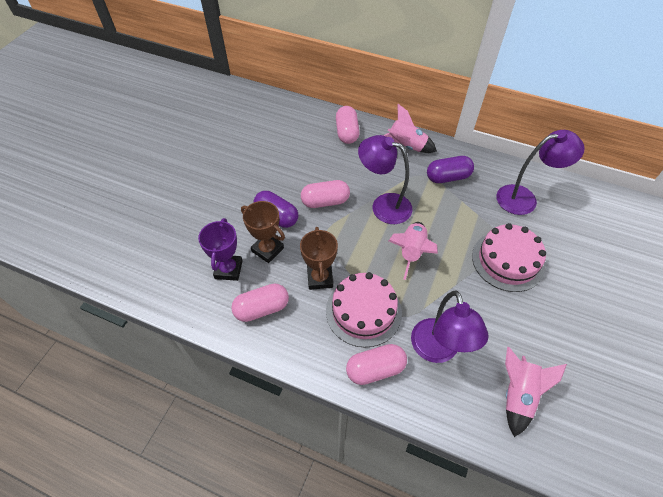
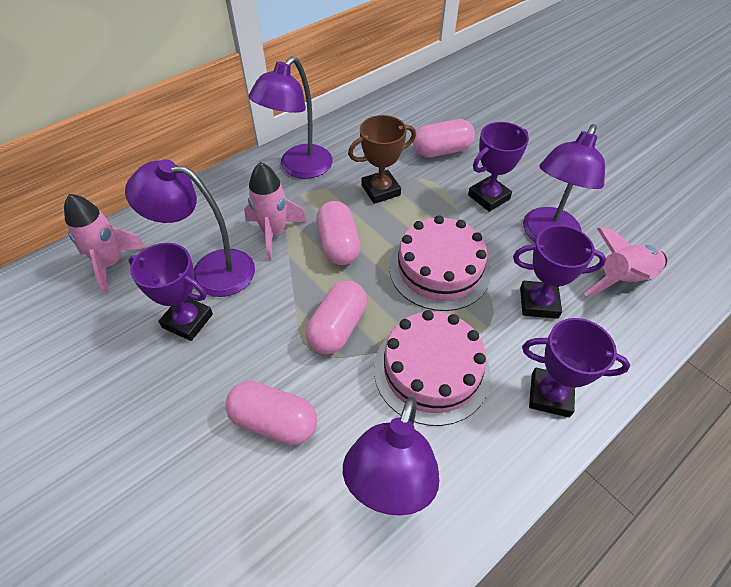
brown trophy: 2 -> 1
purple capsule: 2 -> 0
purple lamp: 3 -> 4
purple trophy: 1 -> 4

